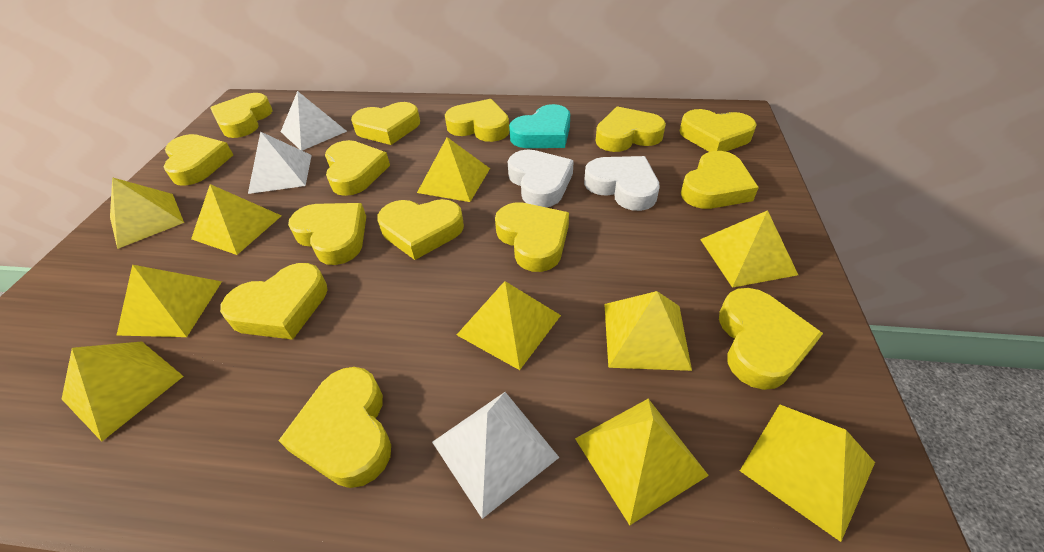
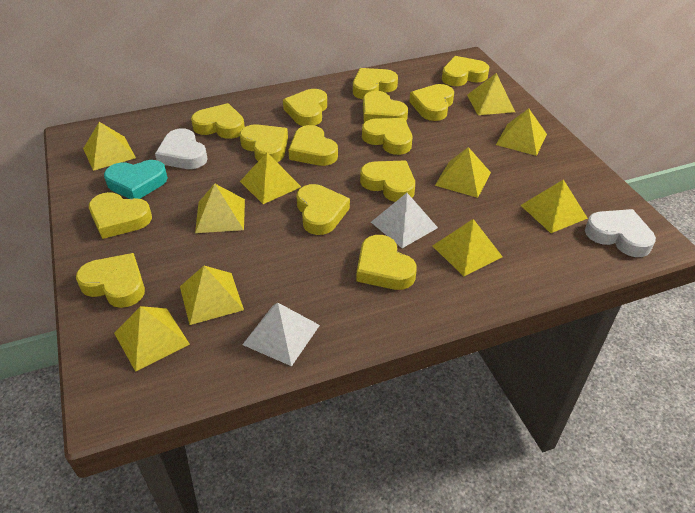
white pyramid: 3 -> 2

